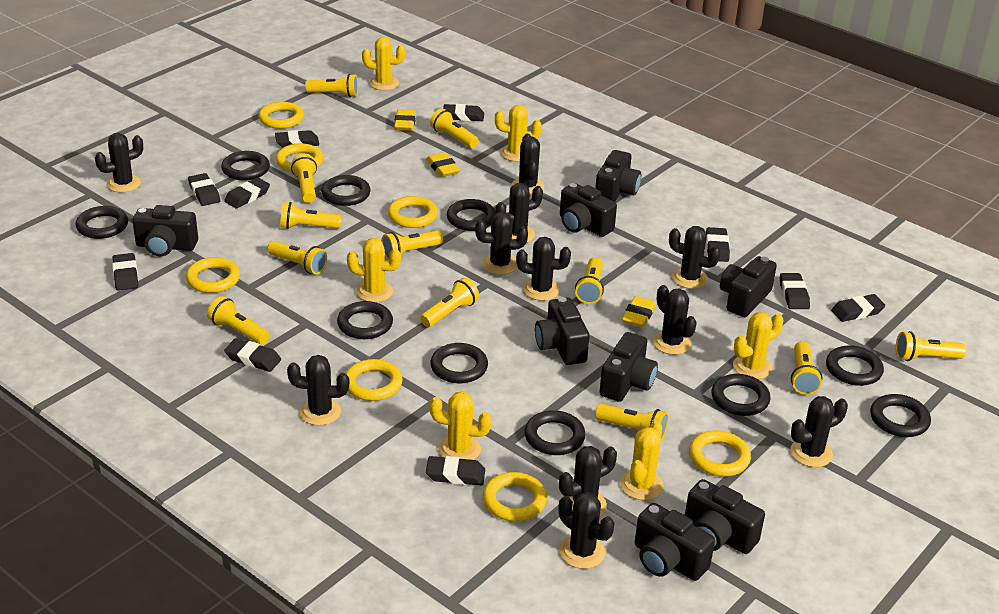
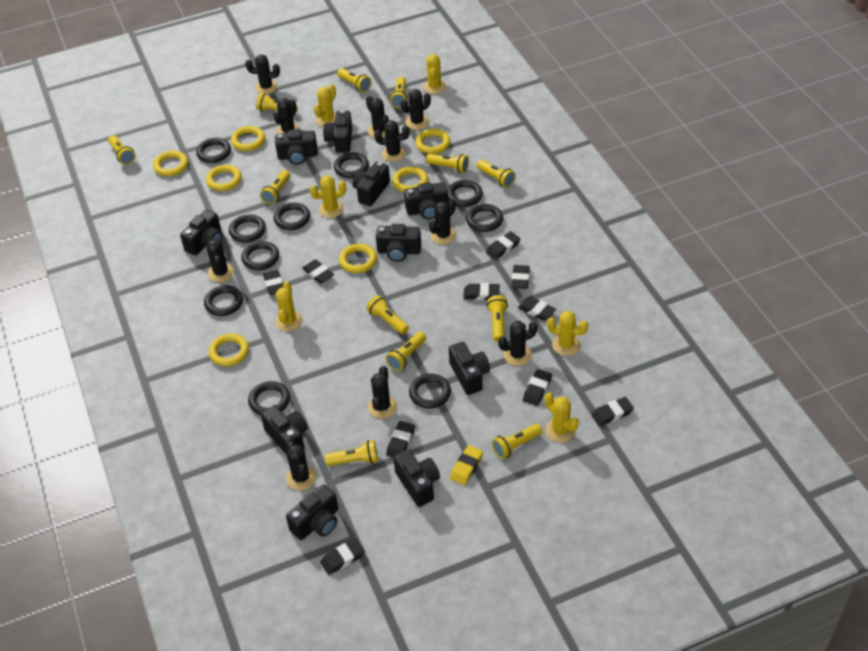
black cactus: 11 -> 10
black camera: 8 -> 10
yellow eraser: 3 -> 1

